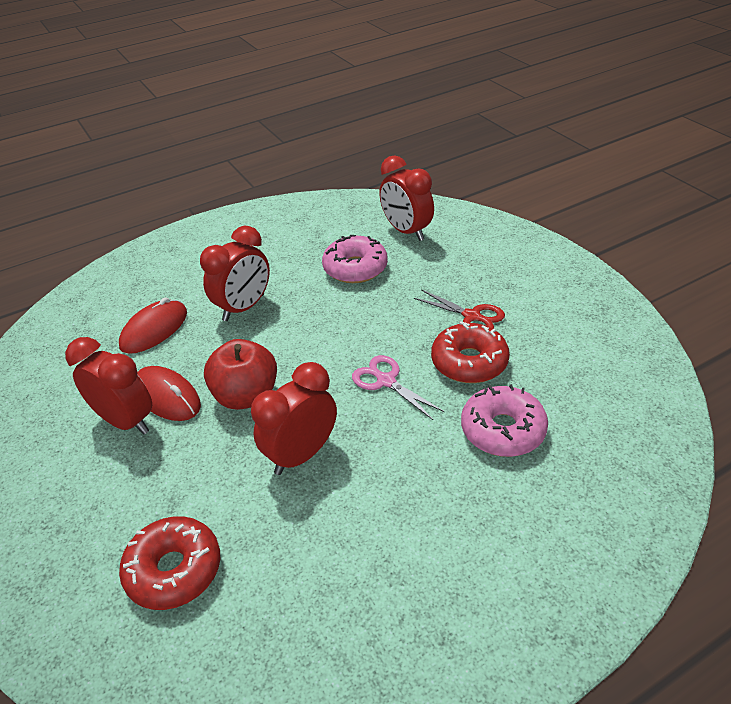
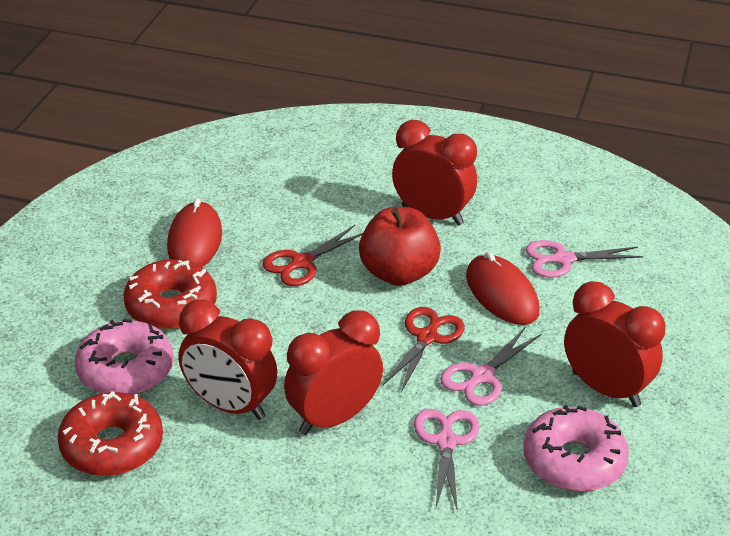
pink scissors: 1 -> 3
red scissors: 1 -> 2

